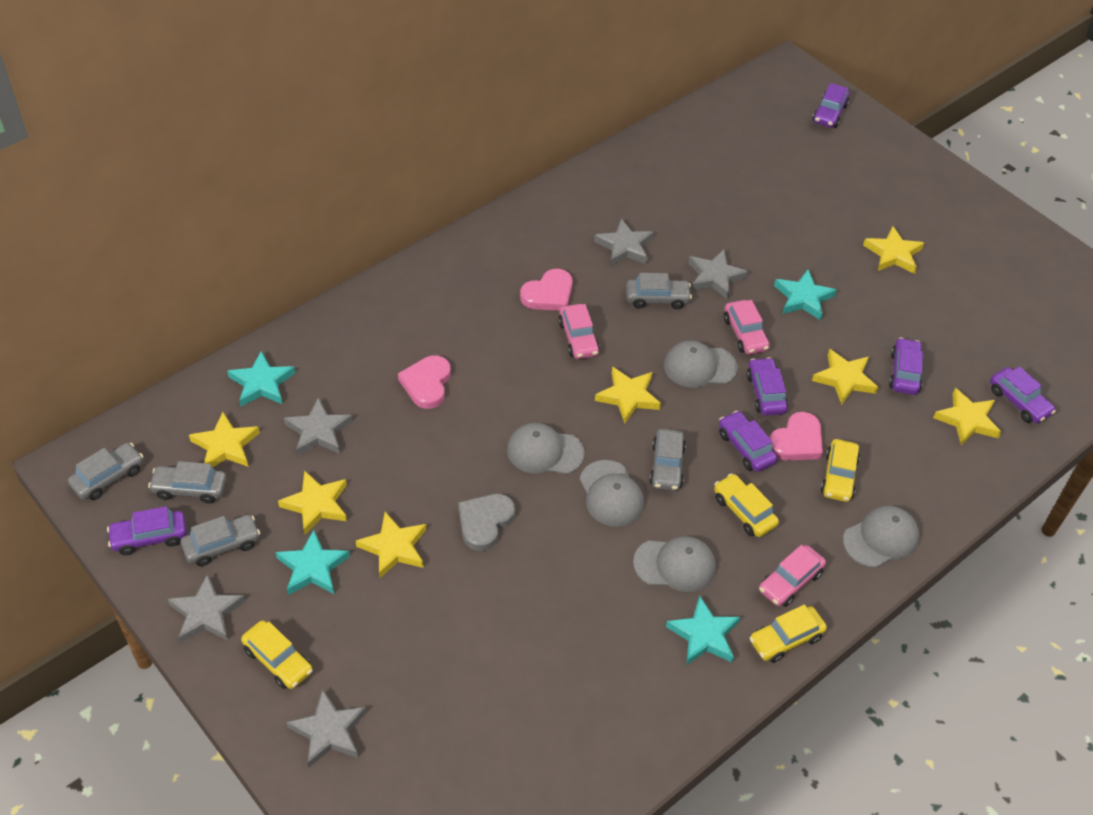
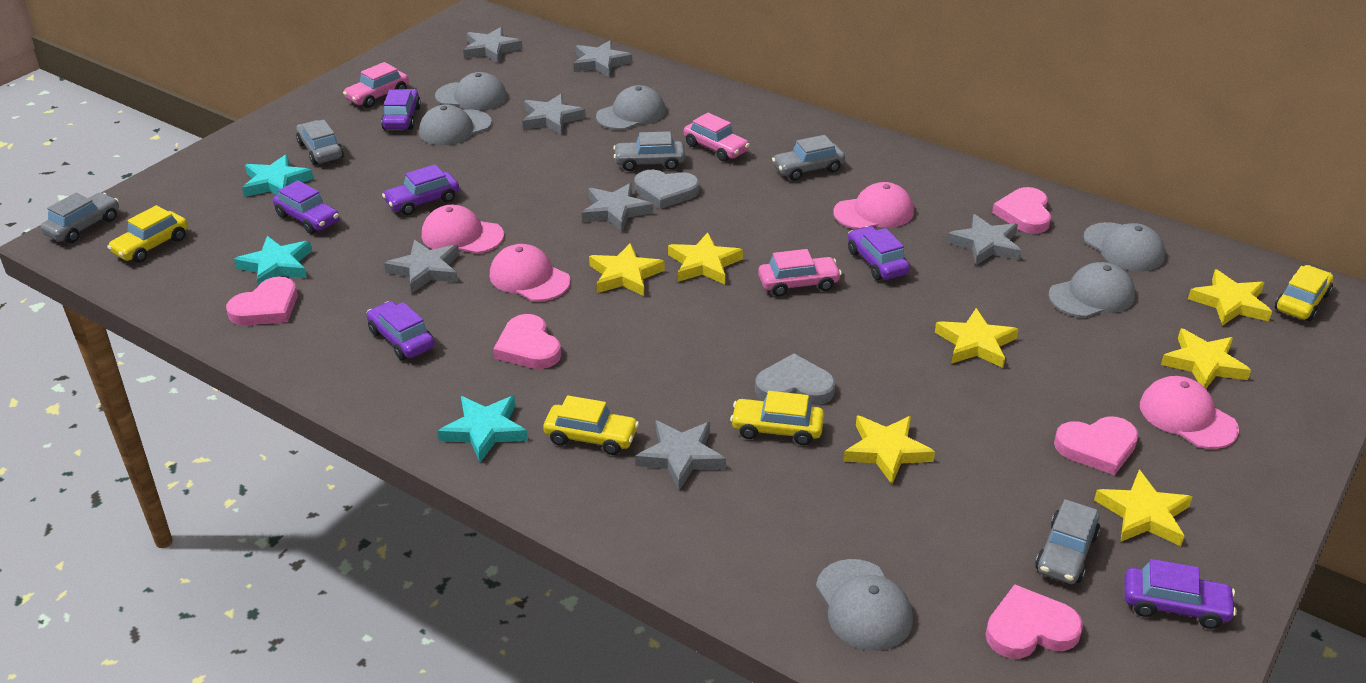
grey cap: 5 -> 6
grey heart: 1 -> 2
grey star: 5 -> 7
pink cap: 0 -> 4
pink heart: 3 -> 5
turquoise star: 4 -> 3

